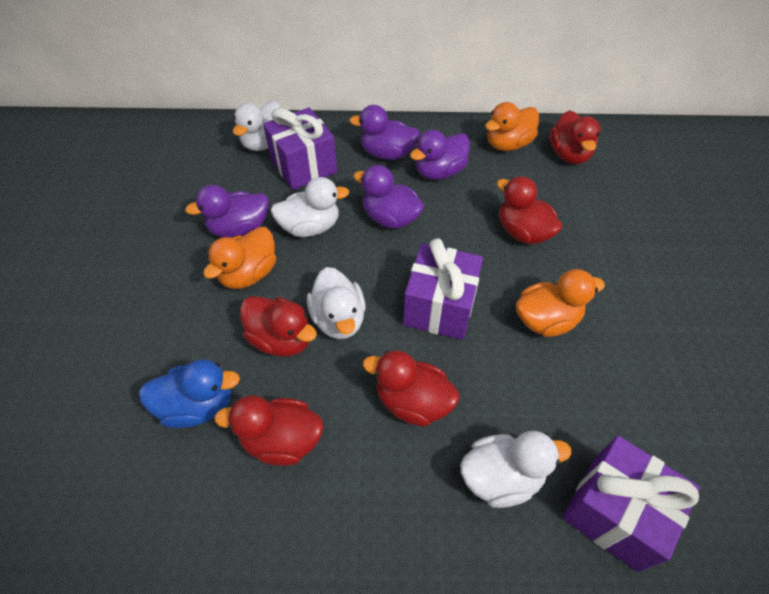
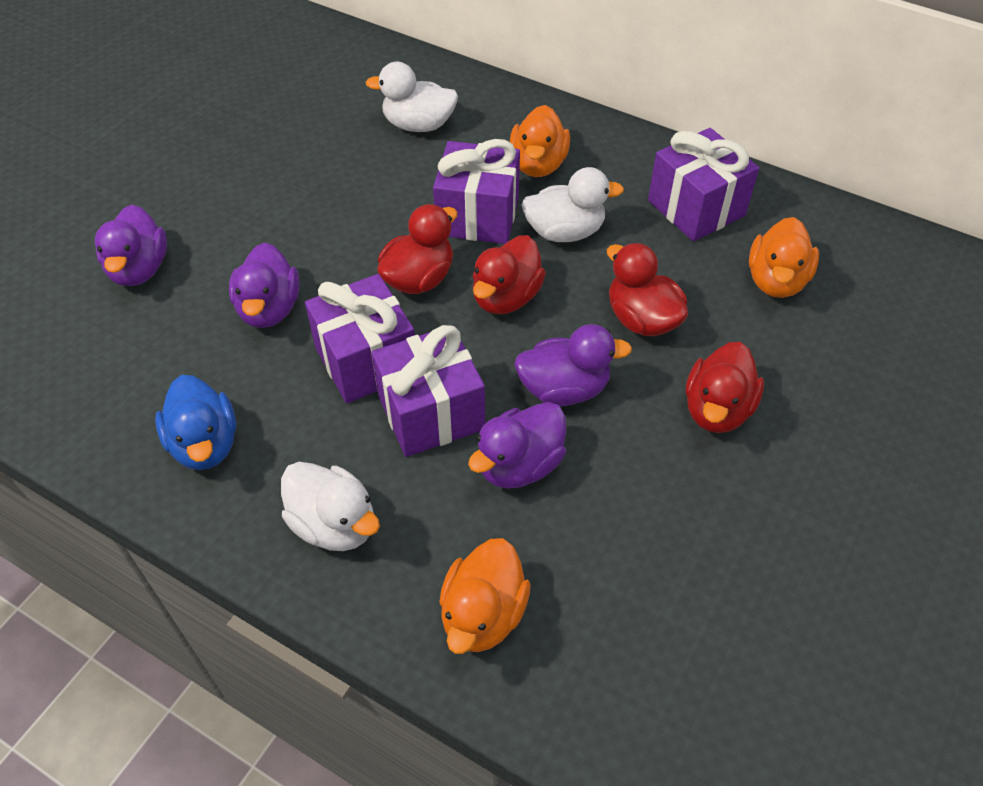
purple gift: 3 -> 4
red duck: 5 -> 4
white duck: 4 -> 3

